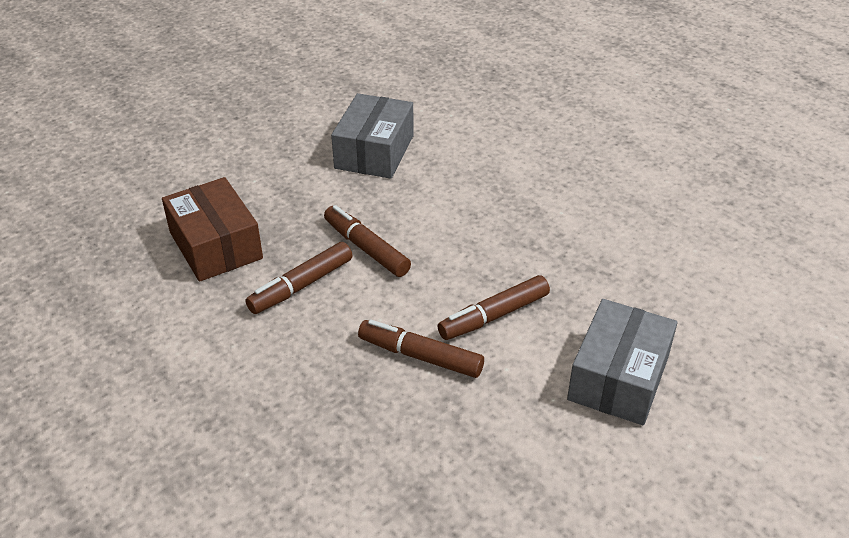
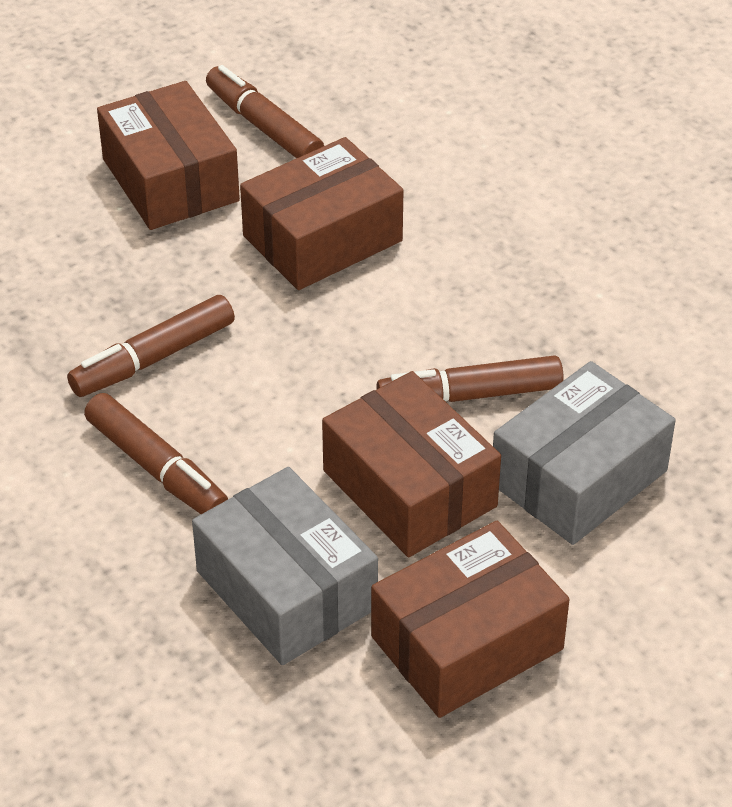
brown box: 1 -> 4

